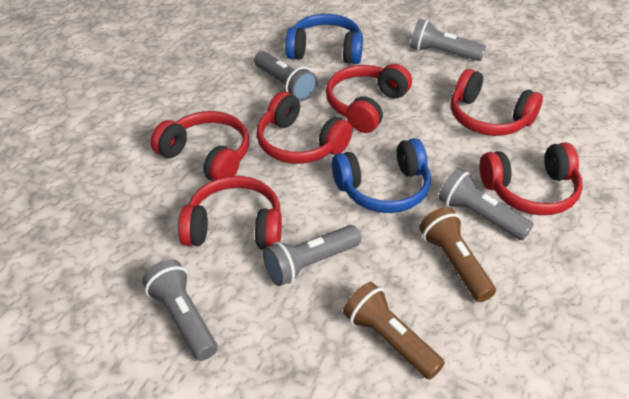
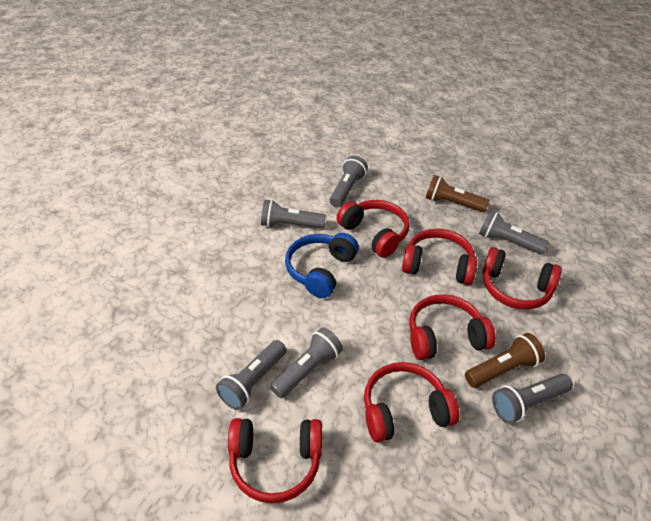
blue headphones: 2 -> 1
grey flashlight: 5 -> 6

